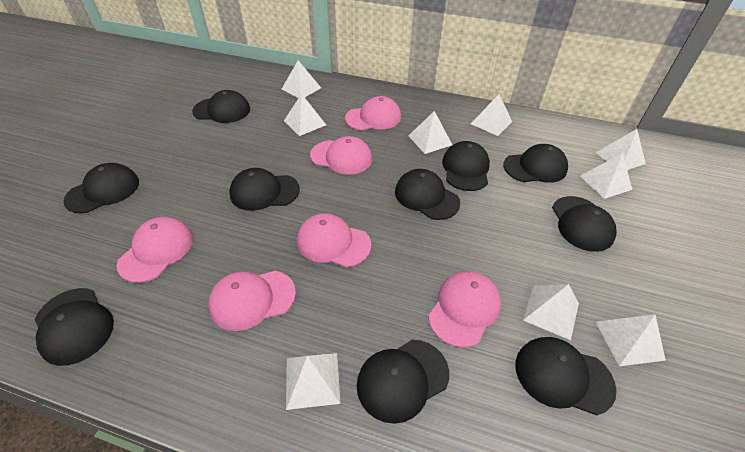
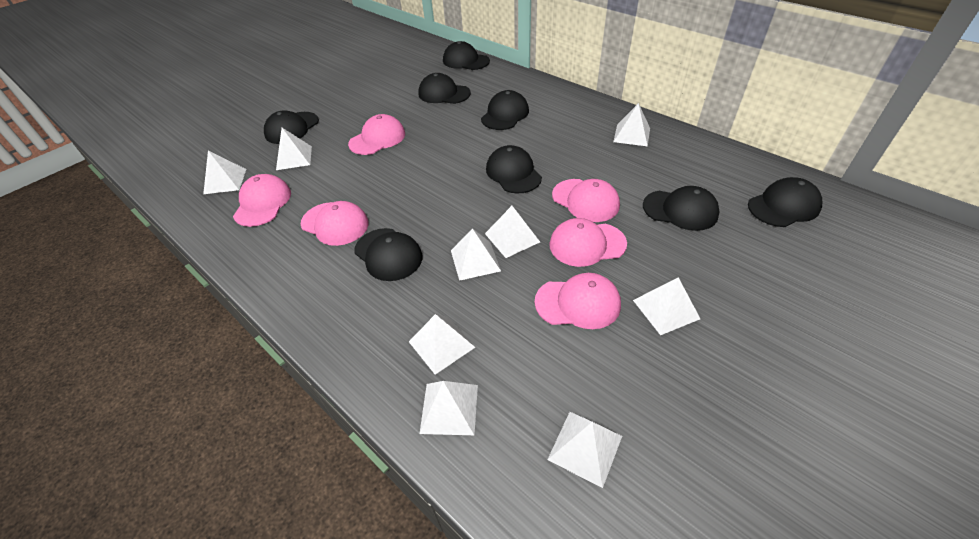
black cap: 10 -> 8

